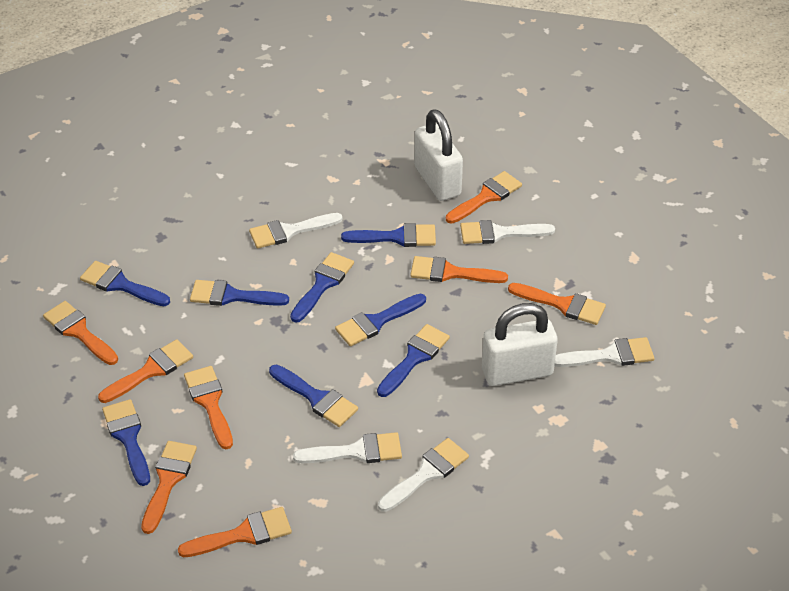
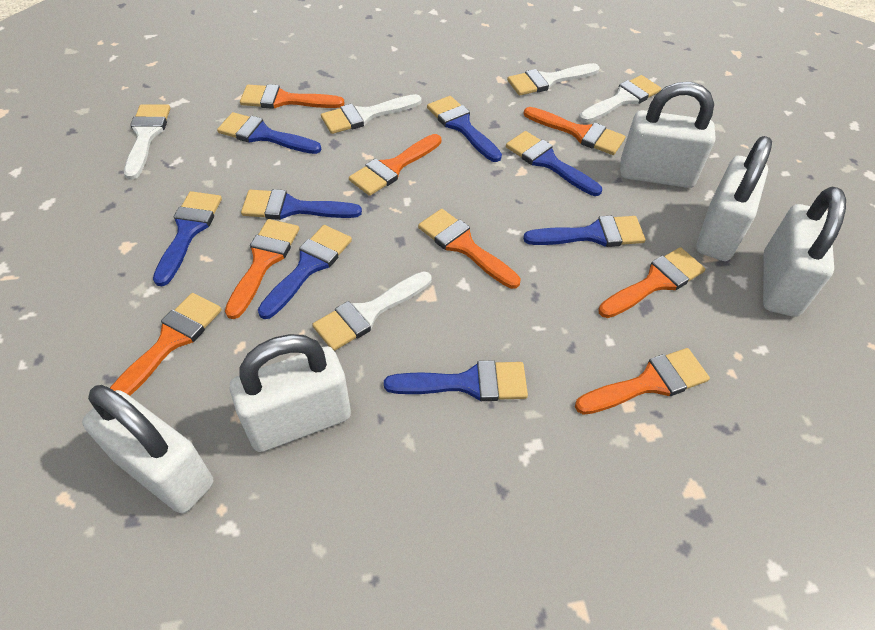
white padlock: 2 -> 5

